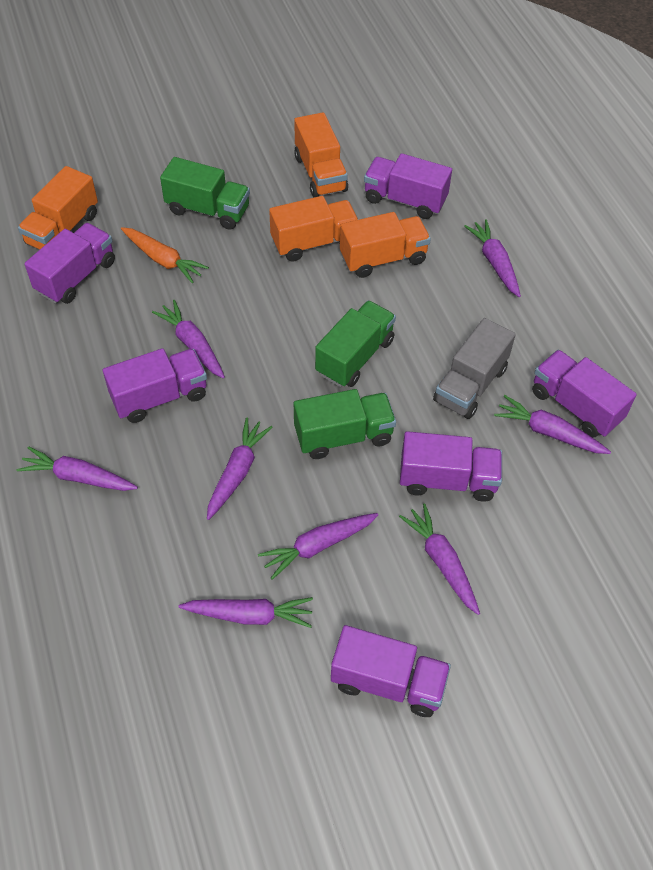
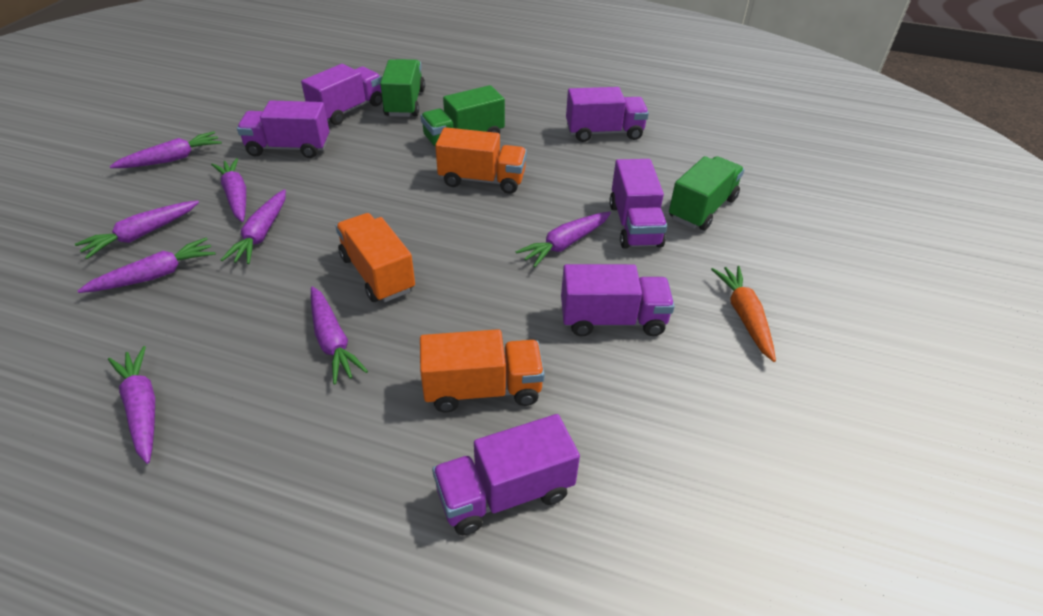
grey truck: 1 -> 0
orange truck: 4 -> 3

